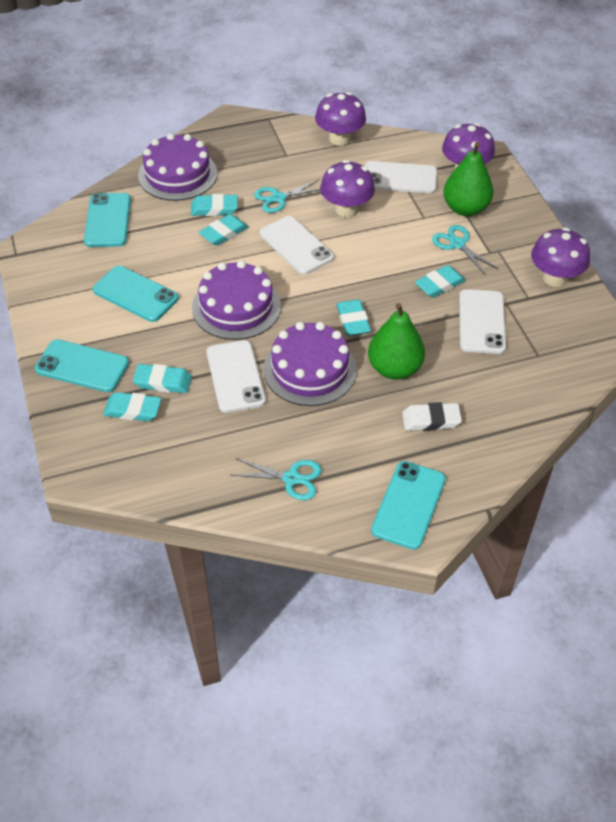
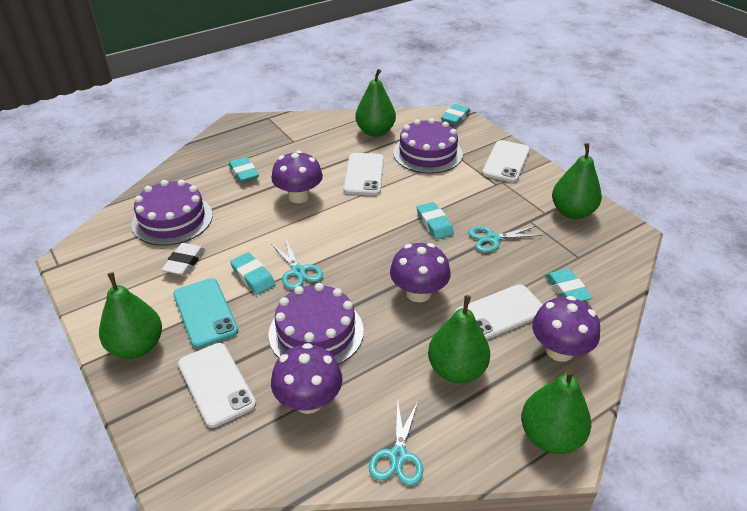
green pear: 2 -> 5
turquoise eraser: 6 -> 5
turquoise phone: 4 -> 1

